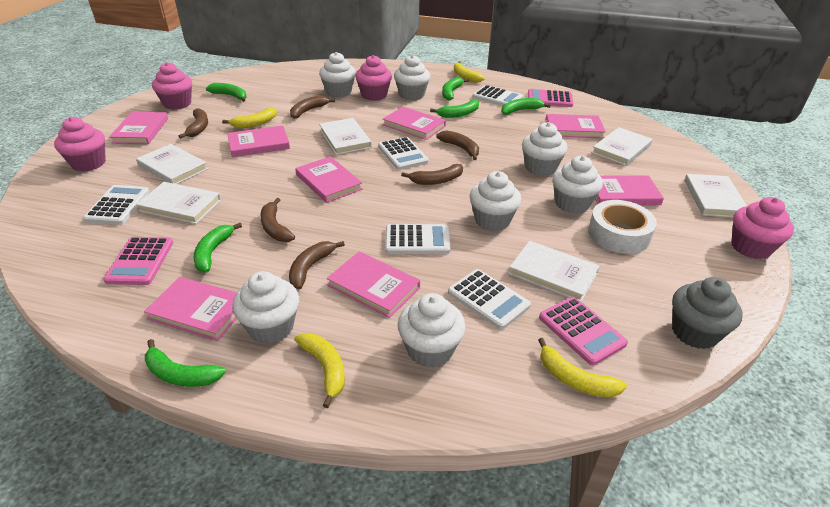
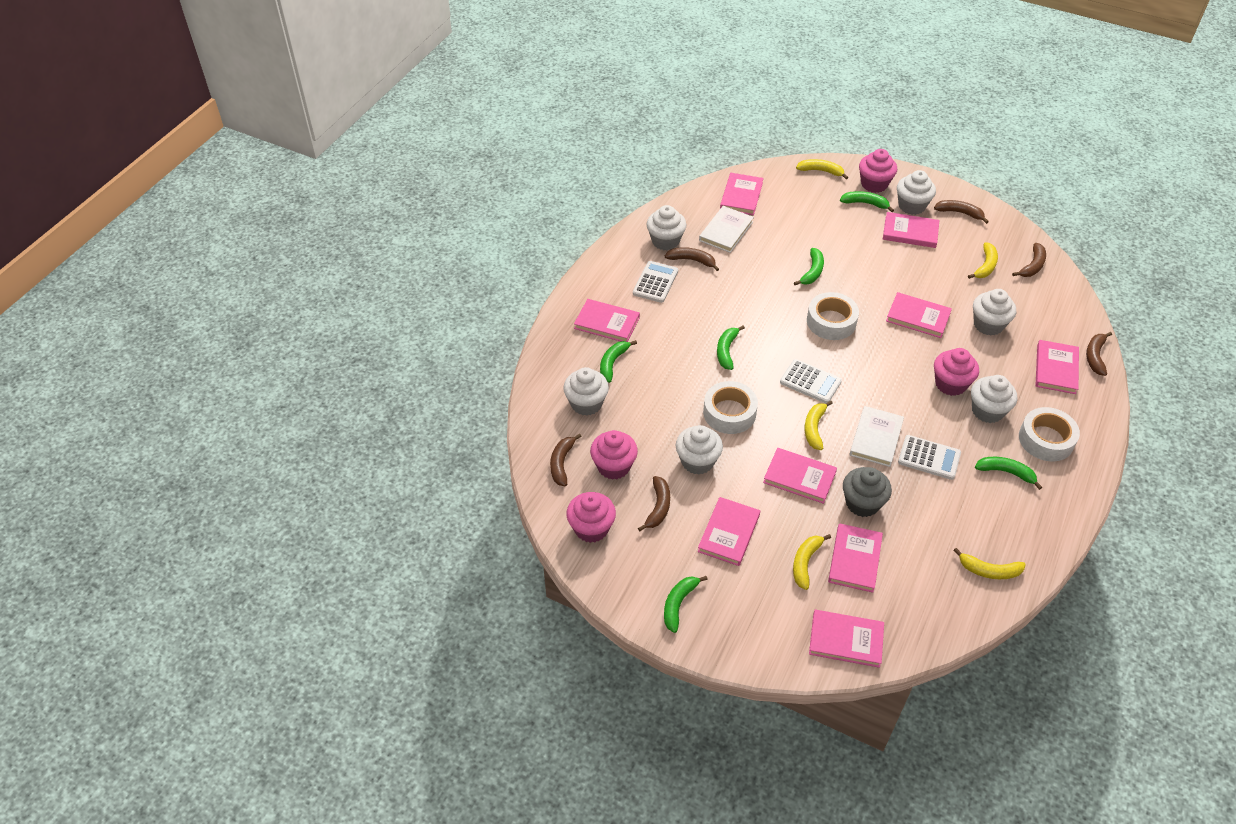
pink book: 8 -> 9
pink calculator: 3 -> 0
white book: 6 -> 2
white calculator: 5 -> 3
white cupcake: 7 -> 6
white tape: 1 -> 3
yellow banana: 4 -> 5

